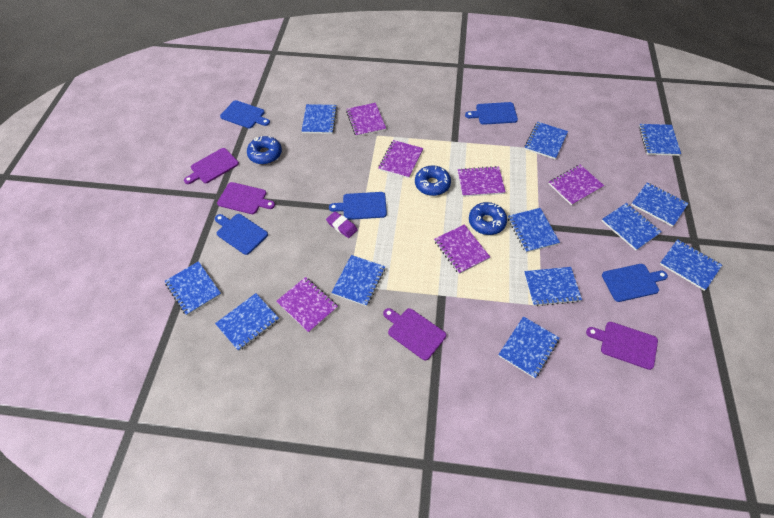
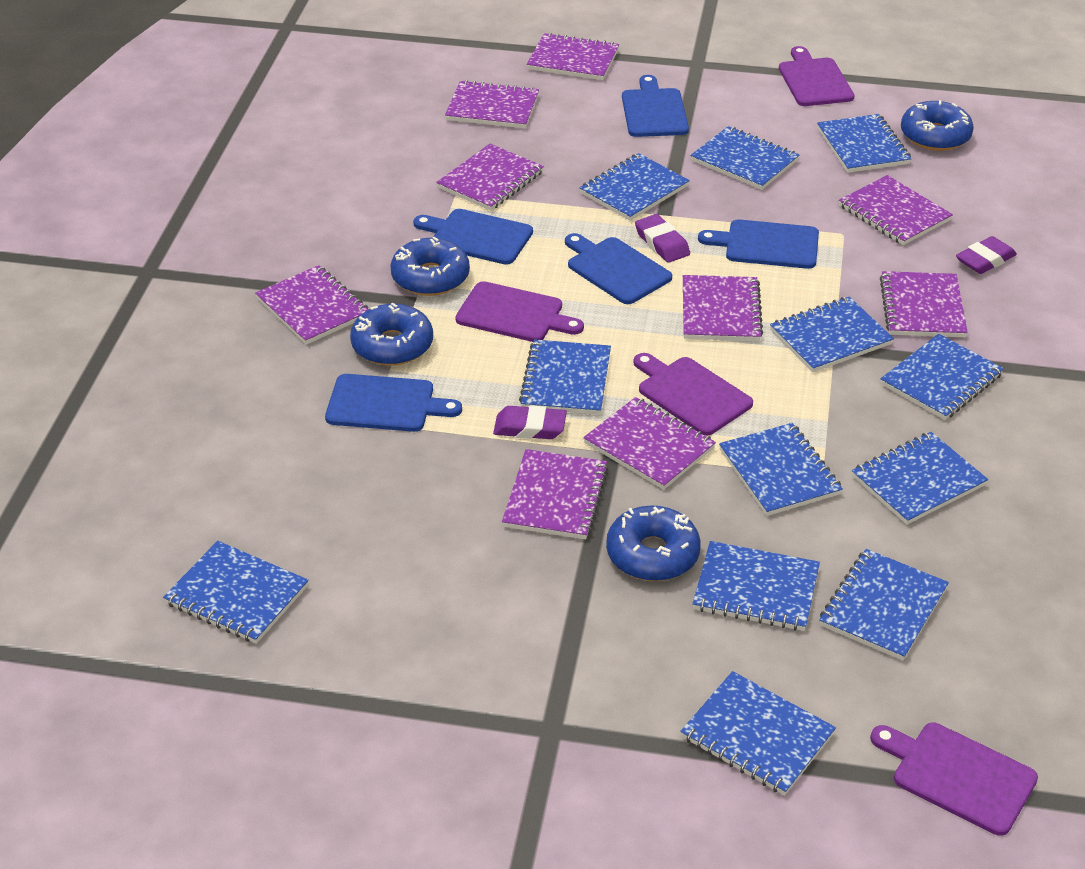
blue donut: 3 -> 4
purple eraser: 1 -> 3
purple notebook: 6 -> 9

